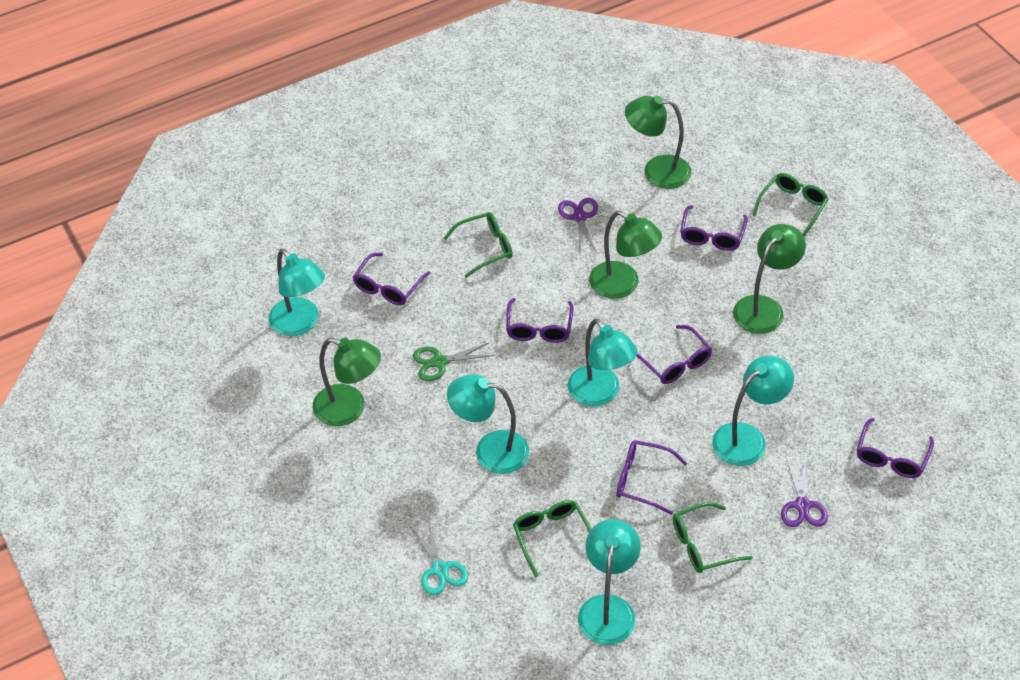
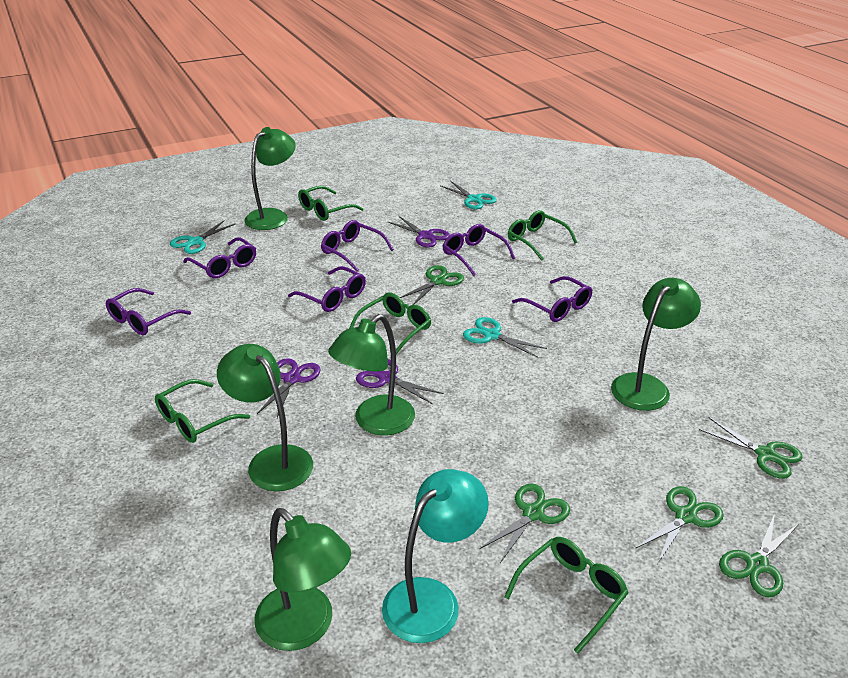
green glasses: 4 -> 5
green lamp: 4 -> 5
green scissors: 1 -> 5
purple scissors: 2 -> 3
turquoise lamp: 5 -> 1
turquoise scissors: 1 -> 3

